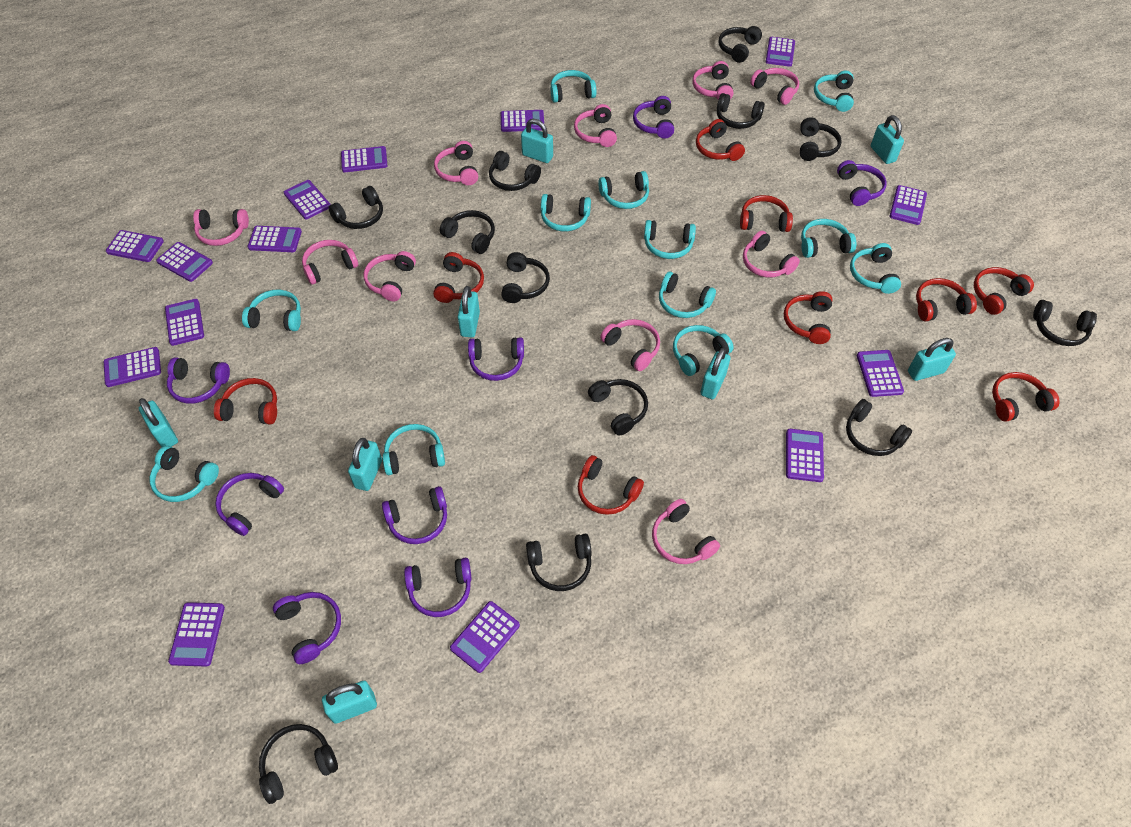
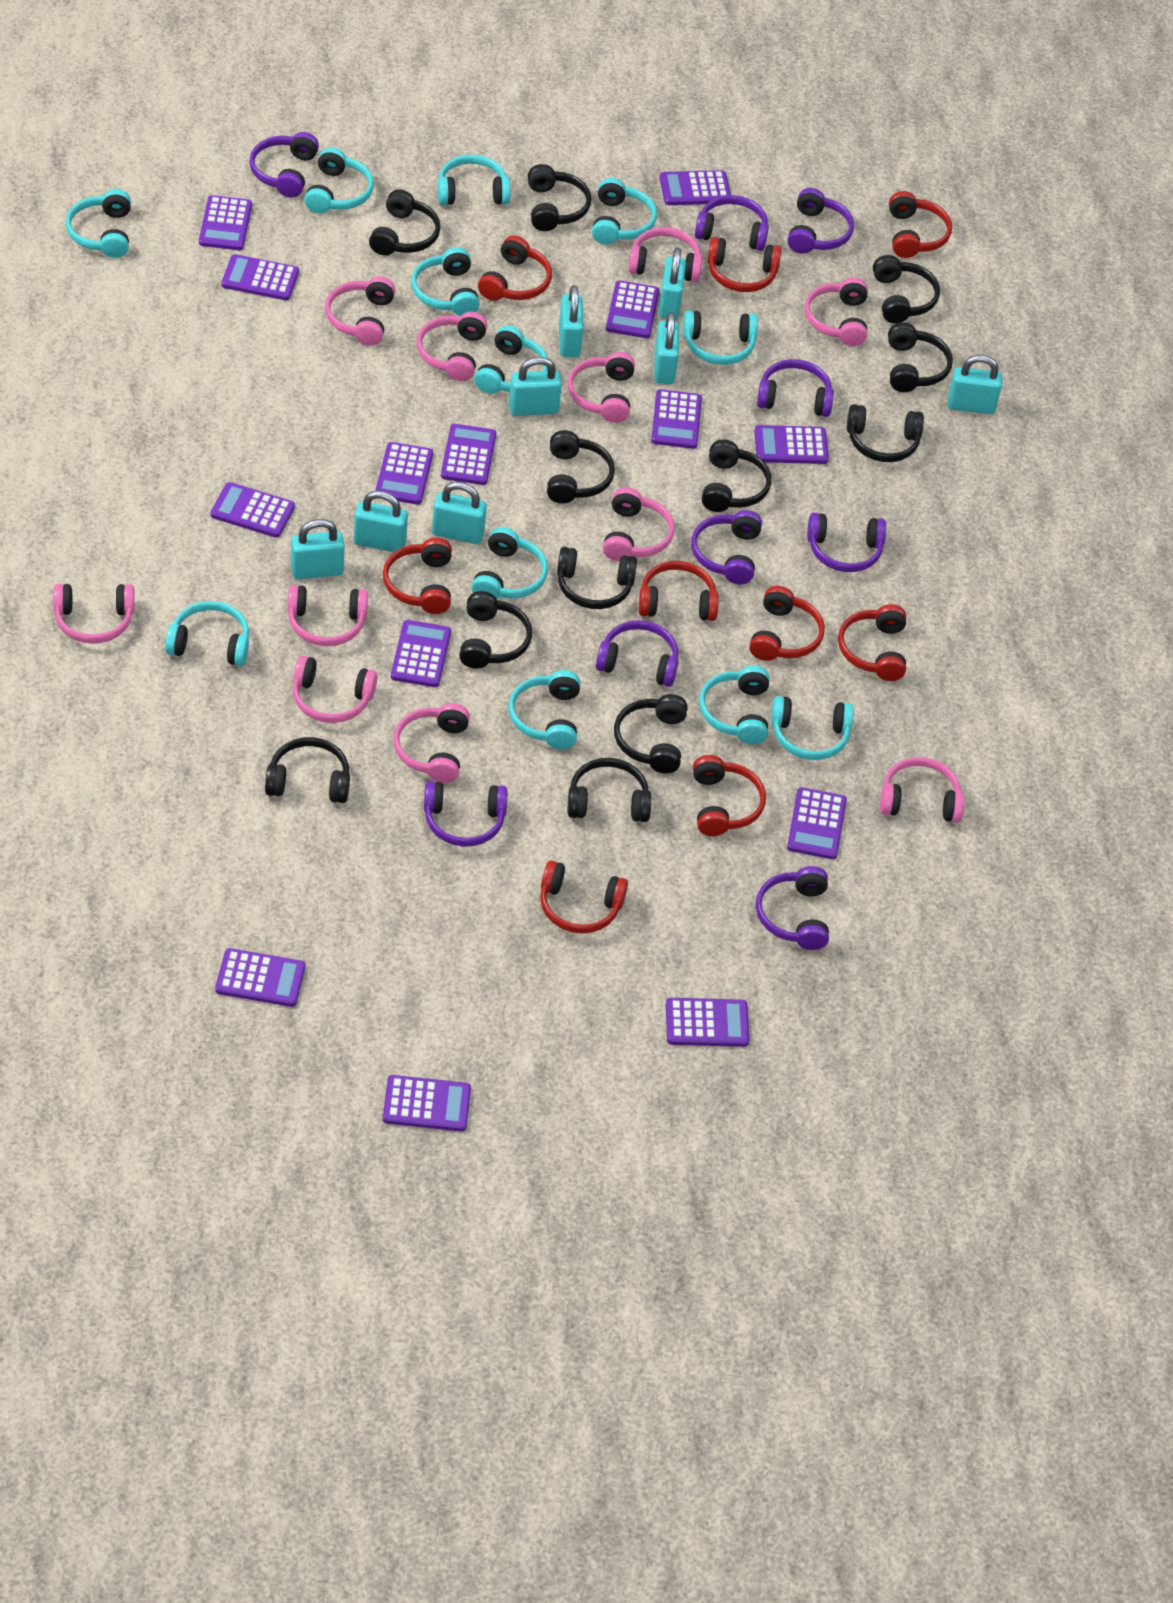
pink headphones: 10 -> 11
purple headphones: 8 -> 9

